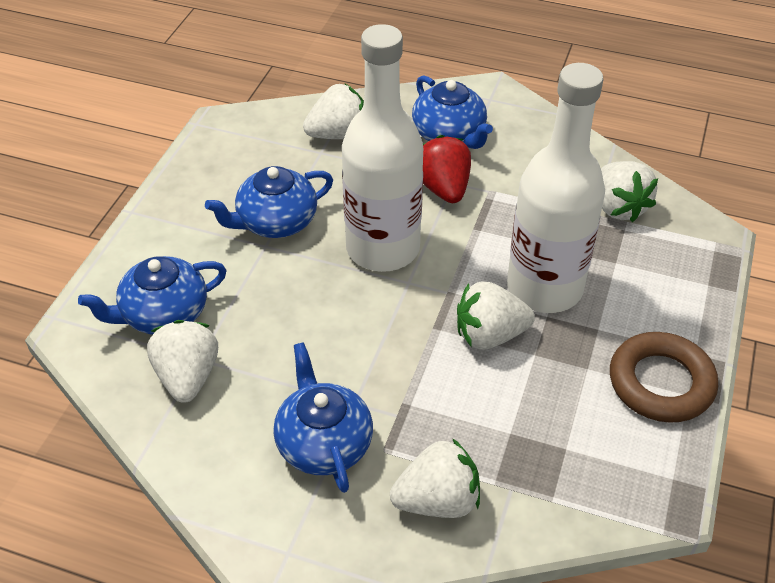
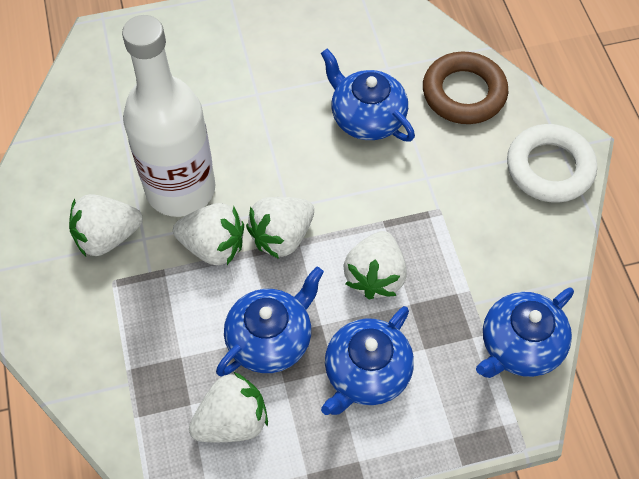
red strawberry: 1 -> 0
white bottle: 2 -> 1
white ring: 0 -> 1

